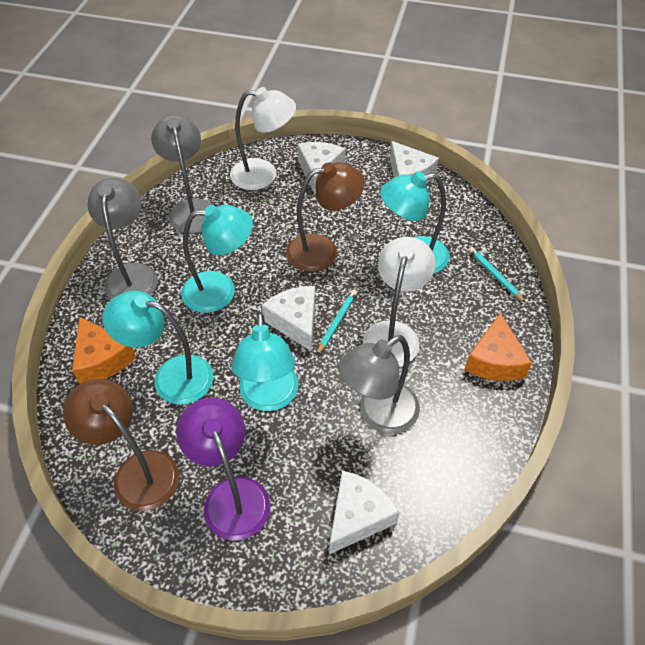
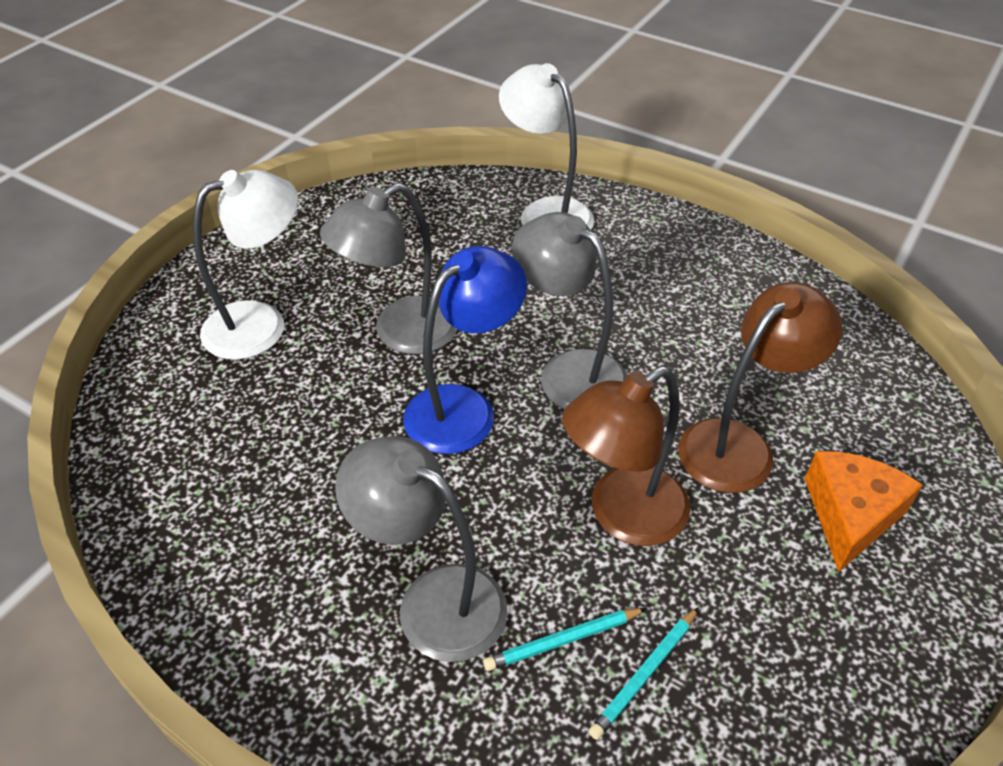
blue lamp: 0 -> 1
orange cheese: 2 -> 1
purple lamp: 1 -> 0
turquoise lamp: 4 -> 0
white cheese: 4 -> 0

